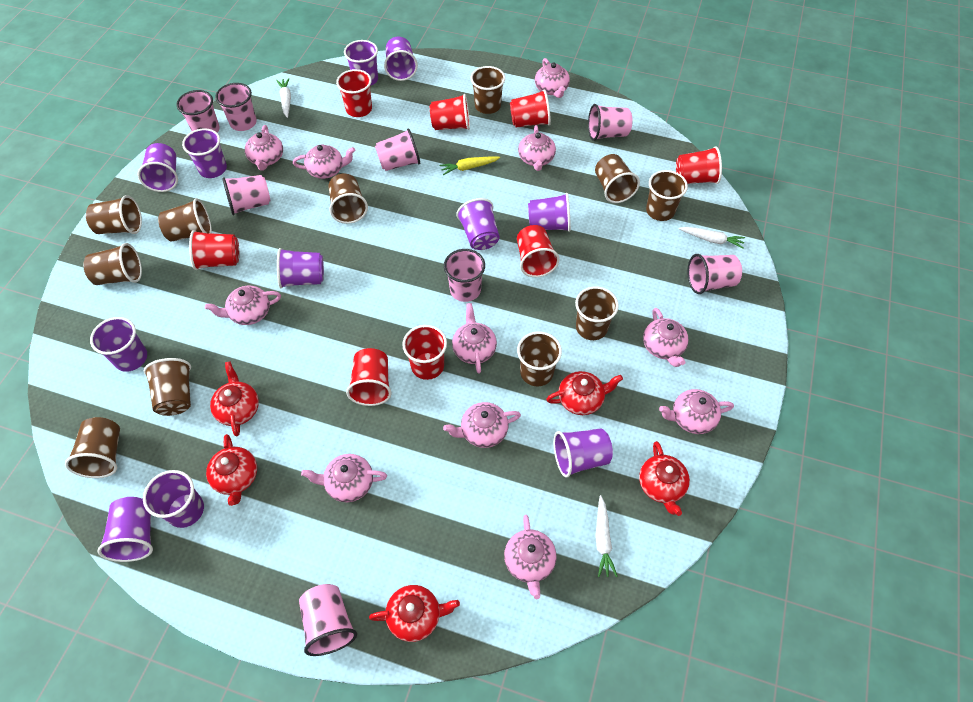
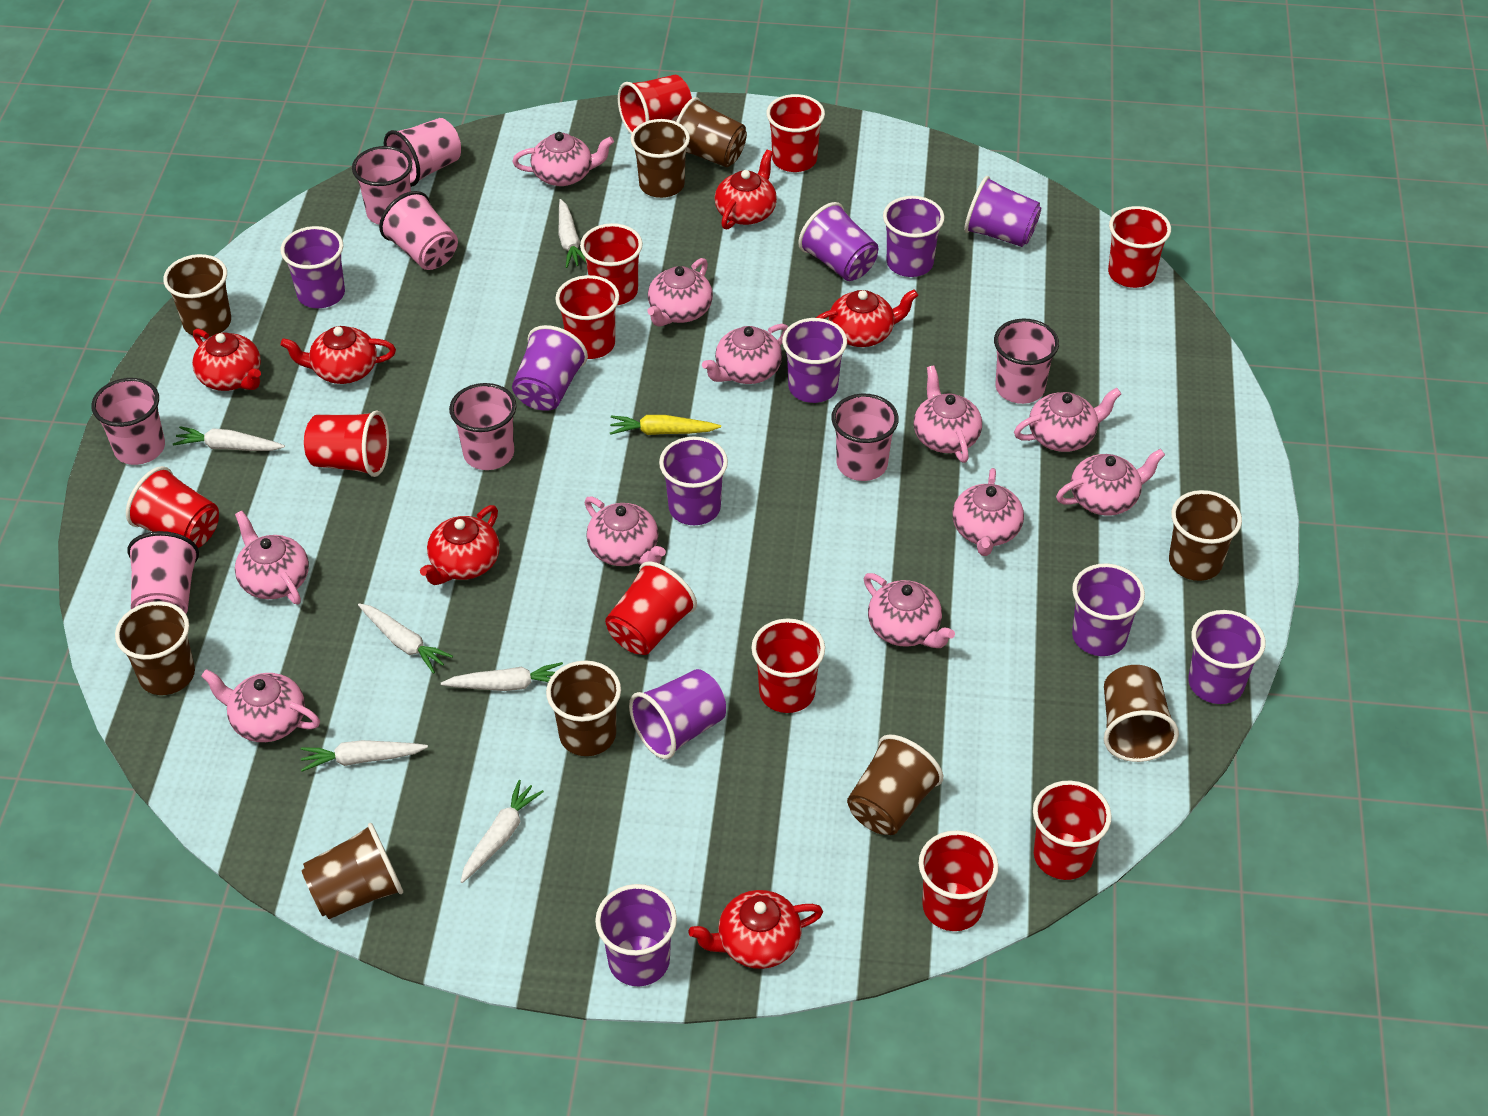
brown cup: 11 -> 9
red cup: 8 -> 11
red teapot: 5 -> 6
white carrot: 3 -> 6

